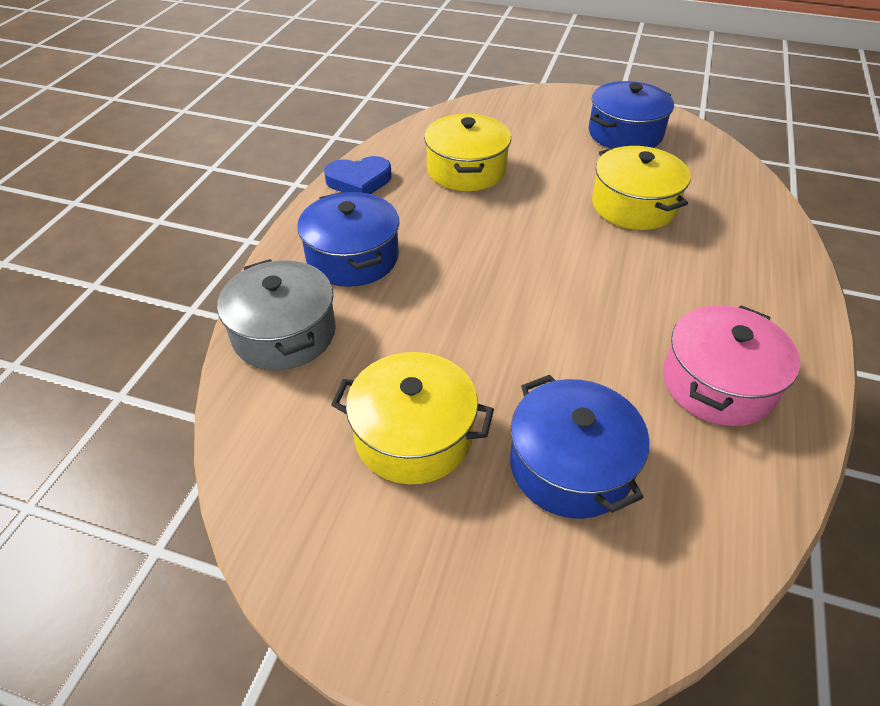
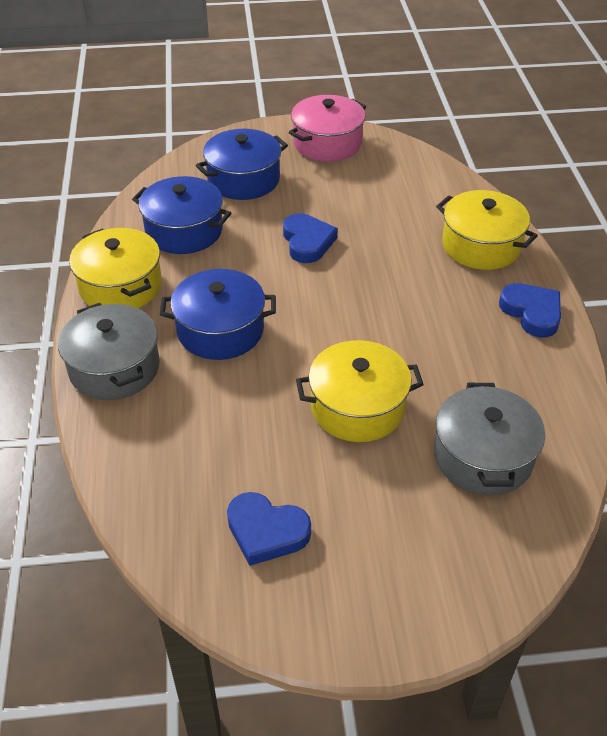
blue heart: 1 -> 3
grey pot: 1 -> 2

